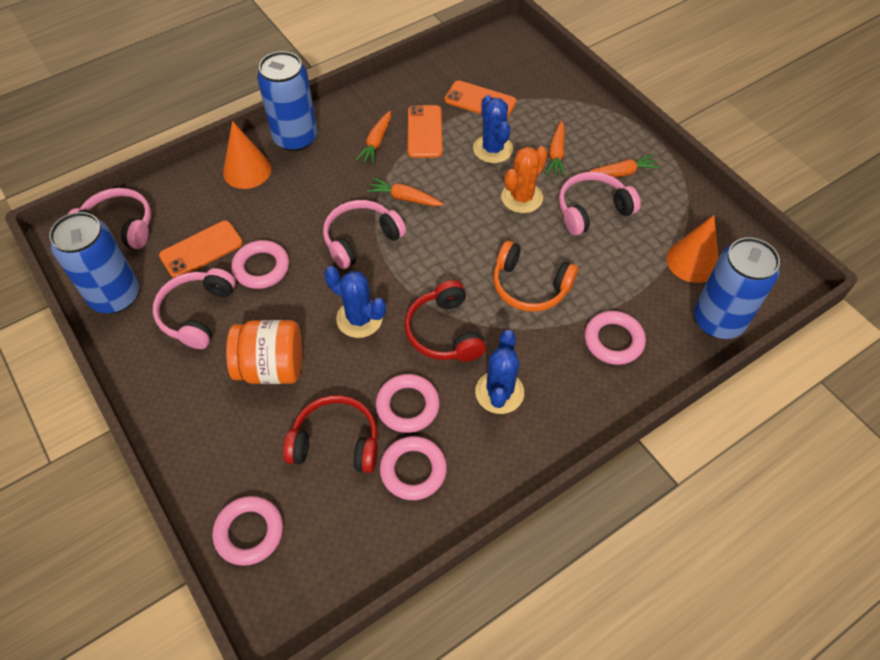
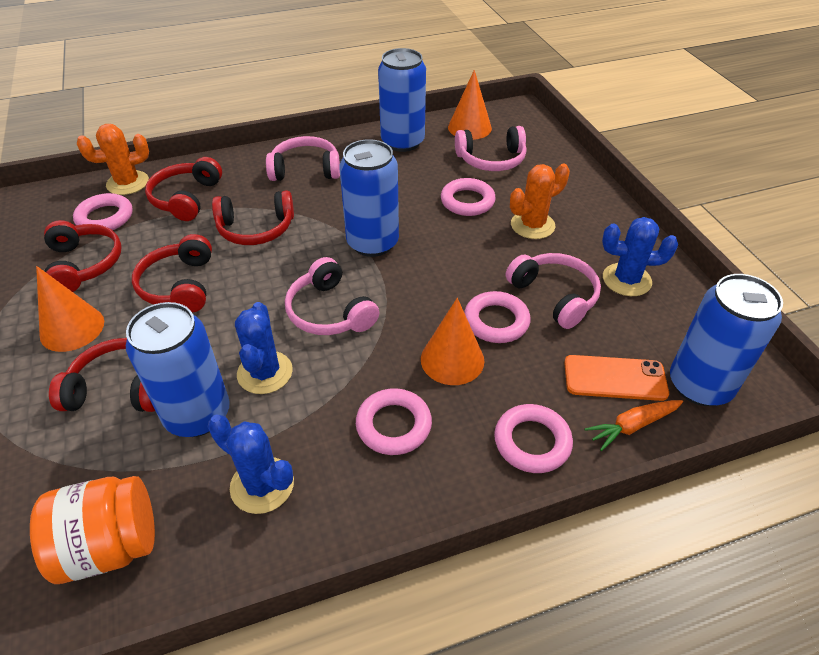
blue can: 3 -> 4
orange cactus: 1 -> 2
orange carrot: 4 -> 1
orange cone: 2 -> 3
orange headphones: 1 -> 0
orange phone: 3 -> 1
red headphones: 2 -> 5

